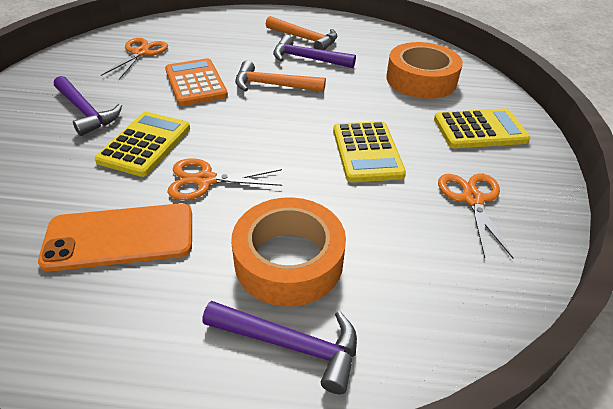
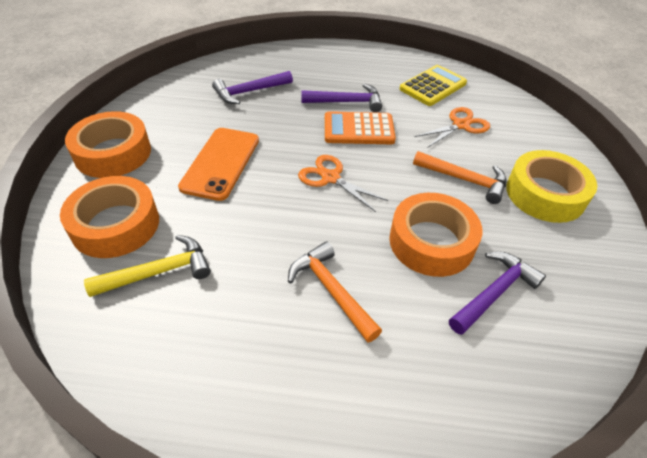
orange scissors: 3 -> 2
orange tape: 2 -> 3
yellow calculator: 3 -> 1
yellow hammer: 0 -> 1
yellow tape: 0 -> 1

